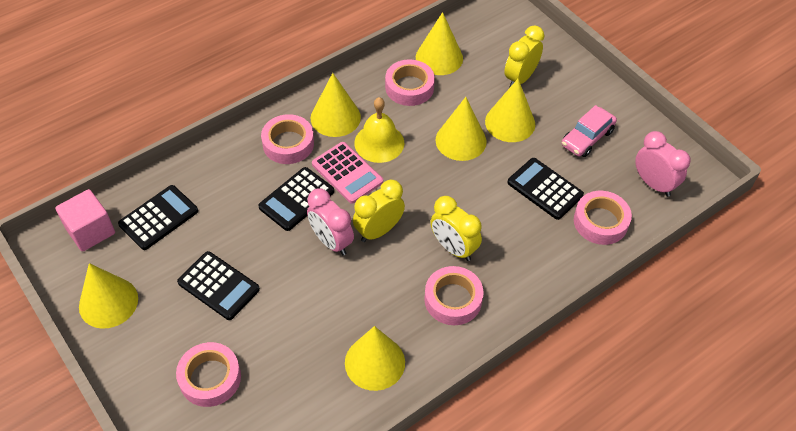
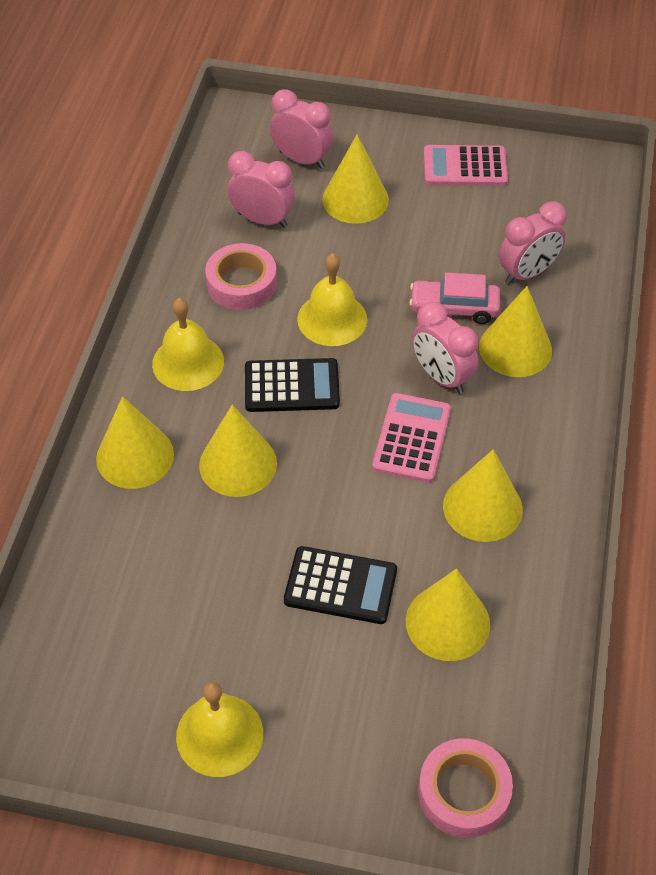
black calculator: 4 -> 2
pink calculator: 1 -> 2
pink clock: 2 -> 4
pink cube: 1 -> 0
pink tape: 5 -> 2
yellow bell: 1 -> 3
yellow clock: 3 -> 0

